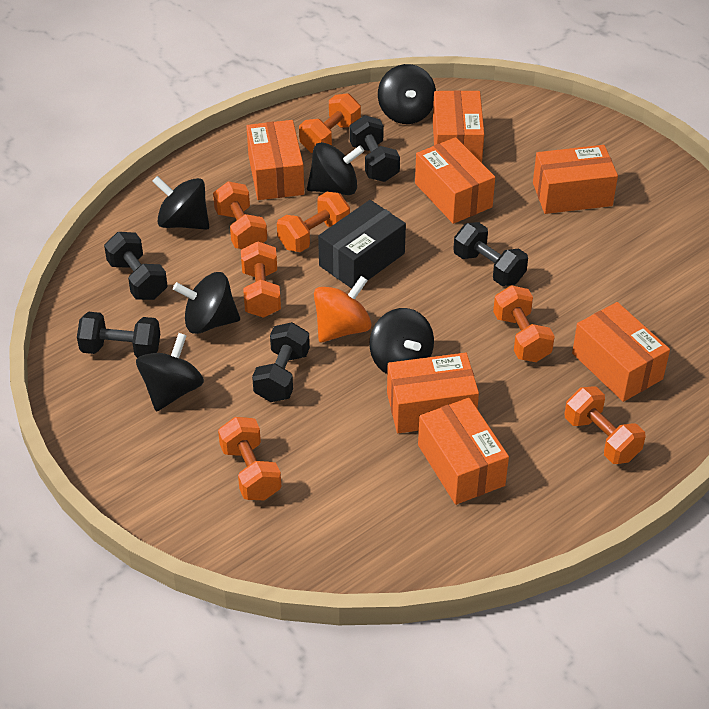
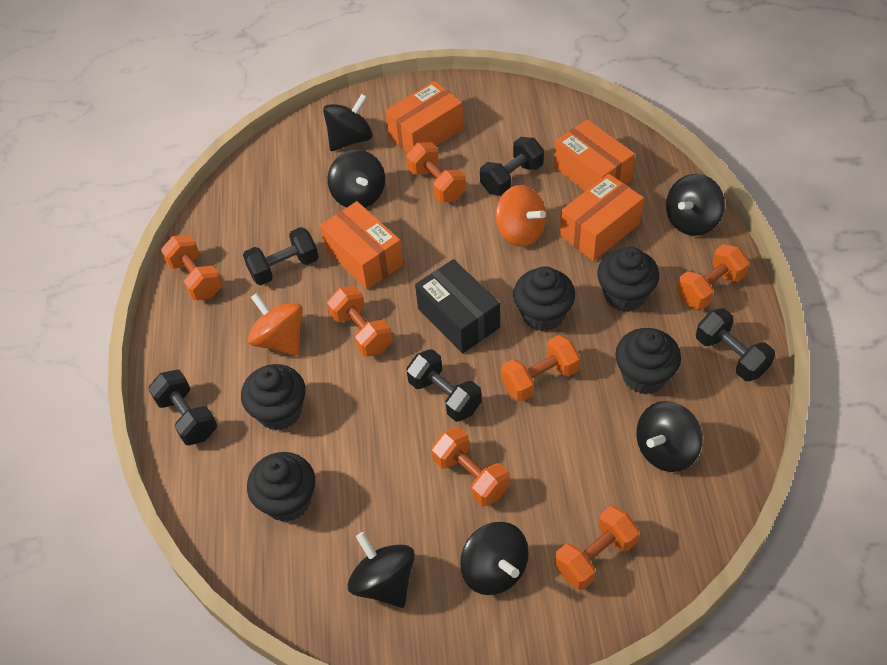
black cupcake: 0 -> 5
orange box: 7 -> 4
orange spinning top: 1 -> 2

